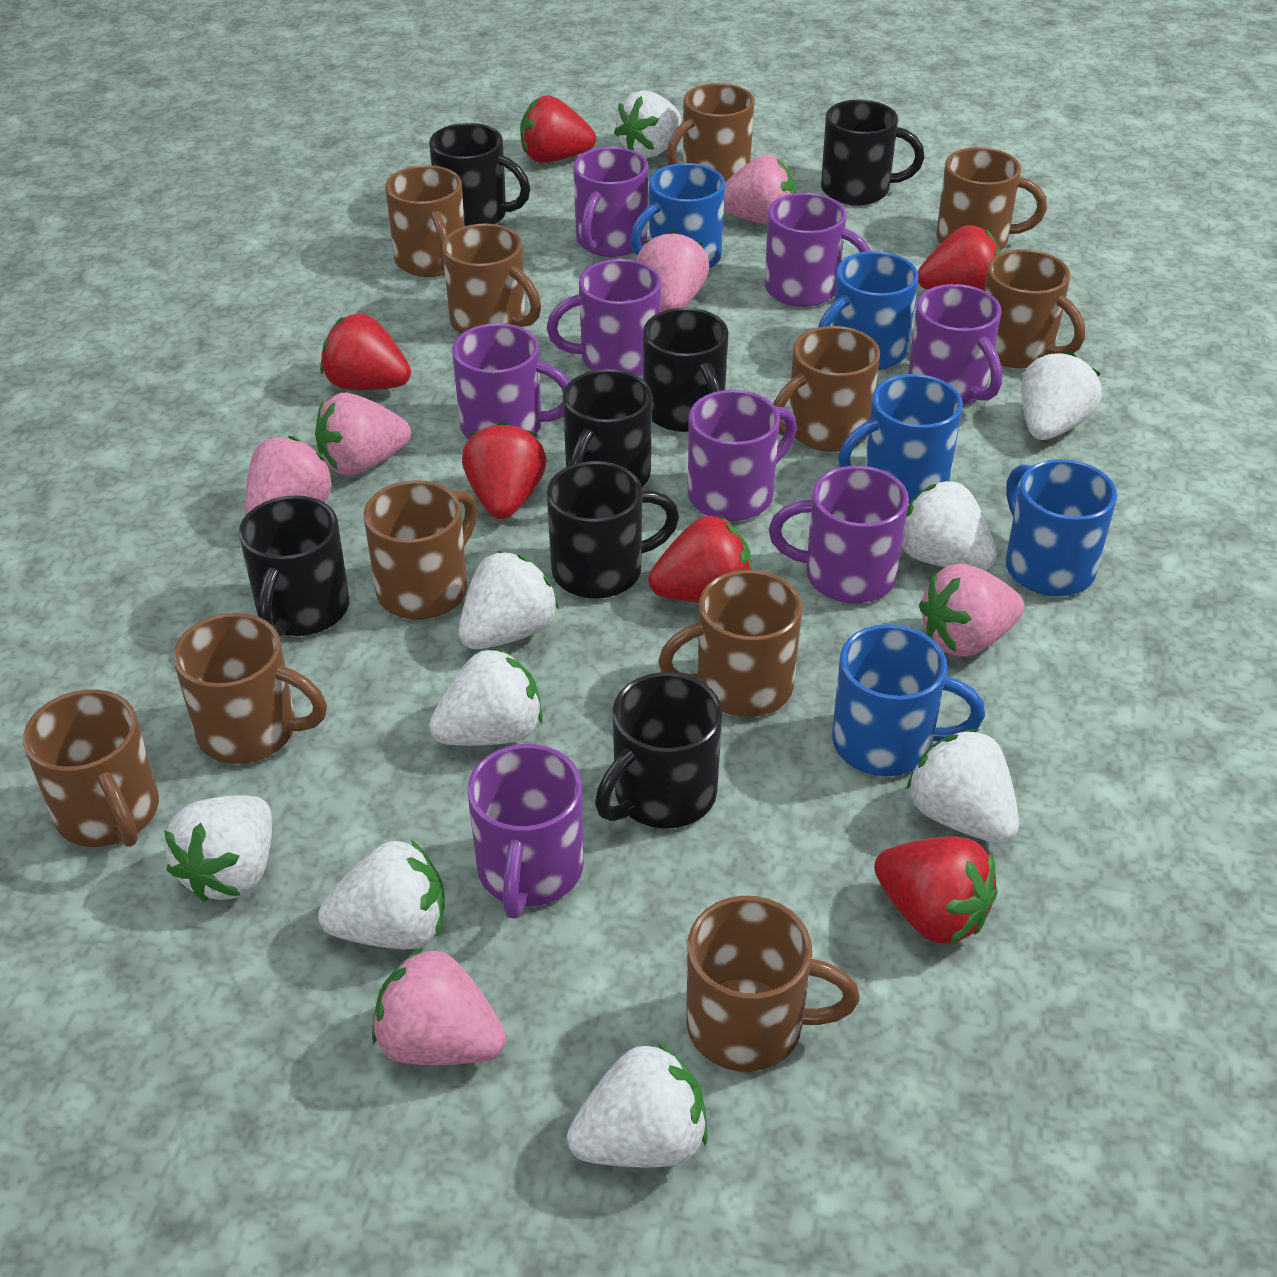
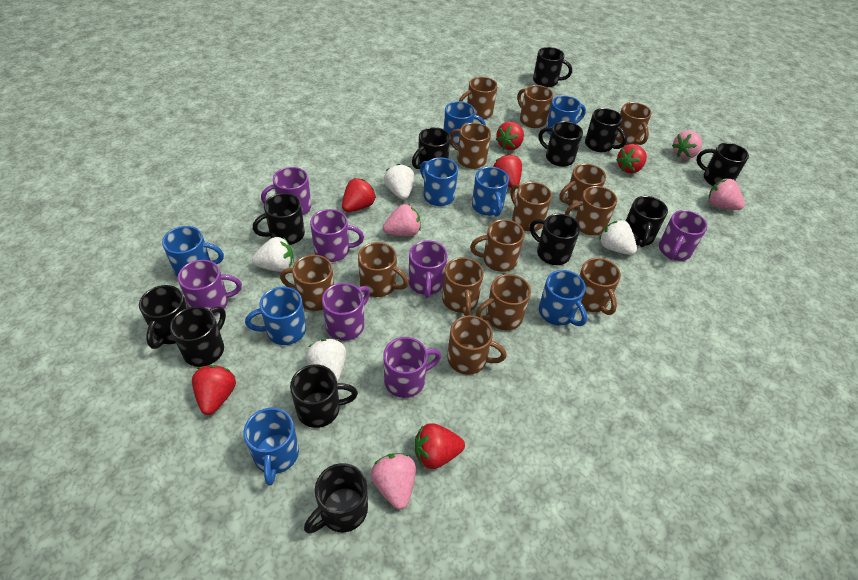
black mug: 7 -> 12
blue mug: 5 -> 8
brown mug: 11 -> 14
pink strawberry: 6 -> 4
purple mug: 8 -> 7
white strawberry: 9 -> 4

